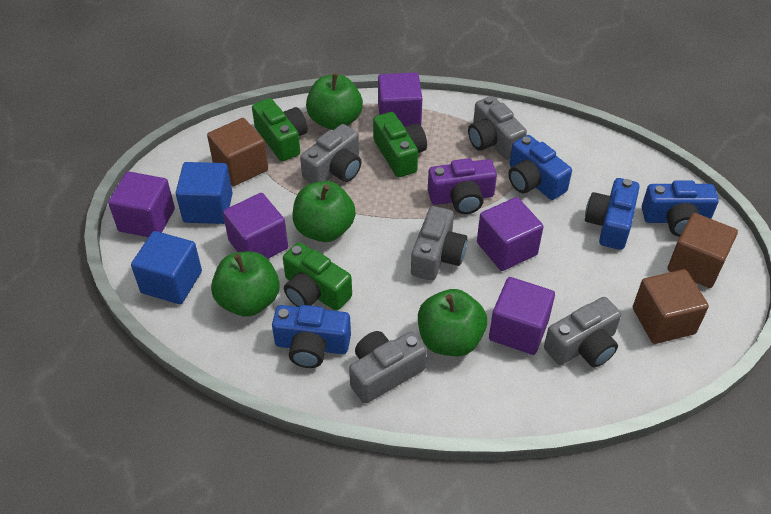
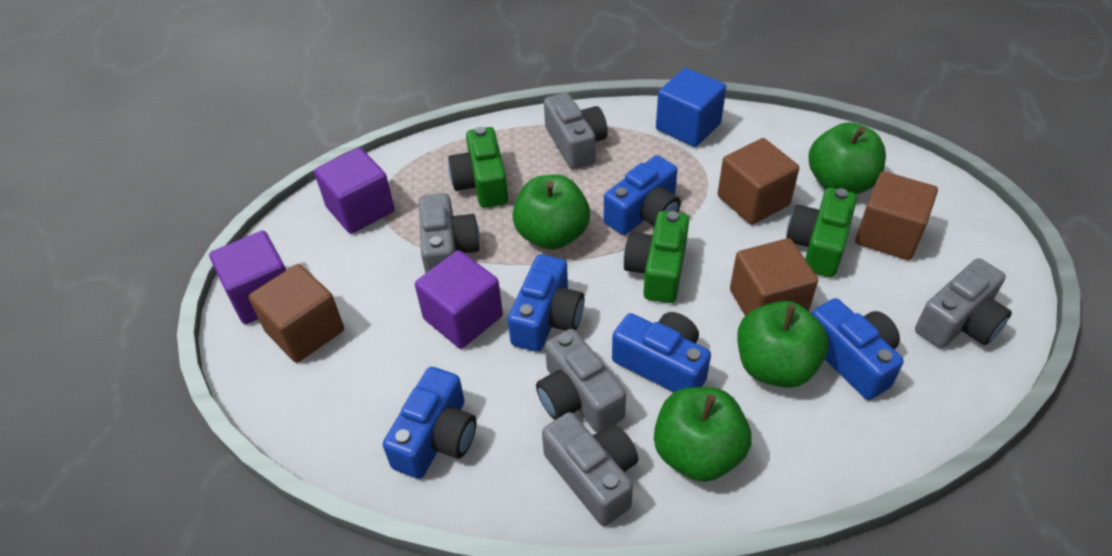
blue camera: 4 -> 5
blue cube: 2 -> 1
brown cube: 3 -> 4
purple camera: 1 -> 0
purple cube: 5 -> 3

